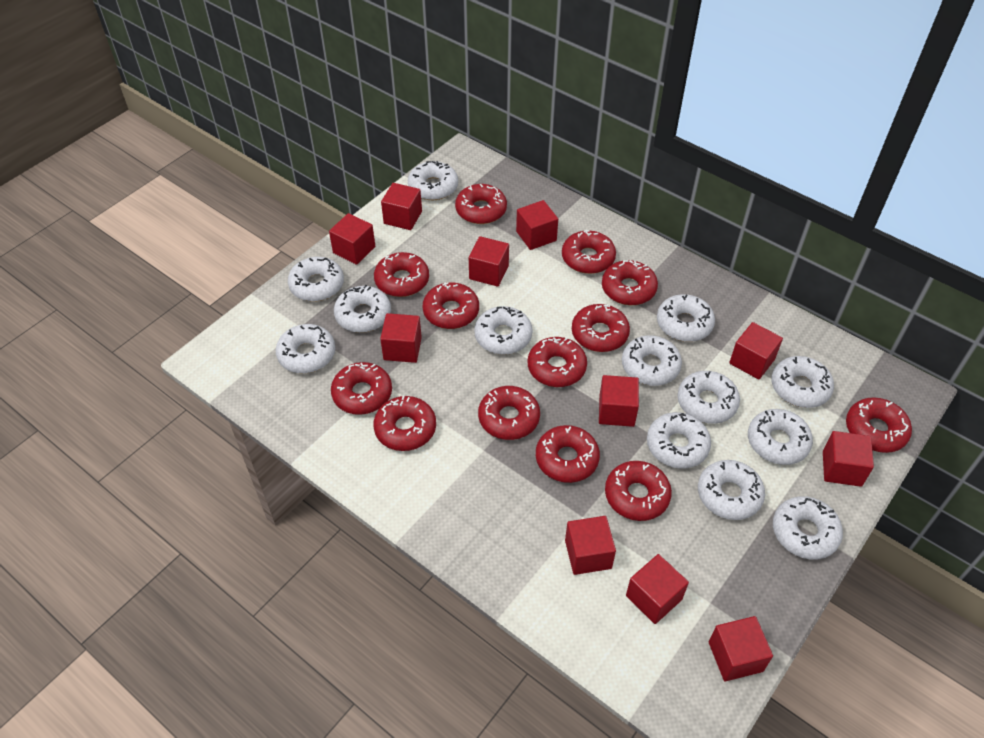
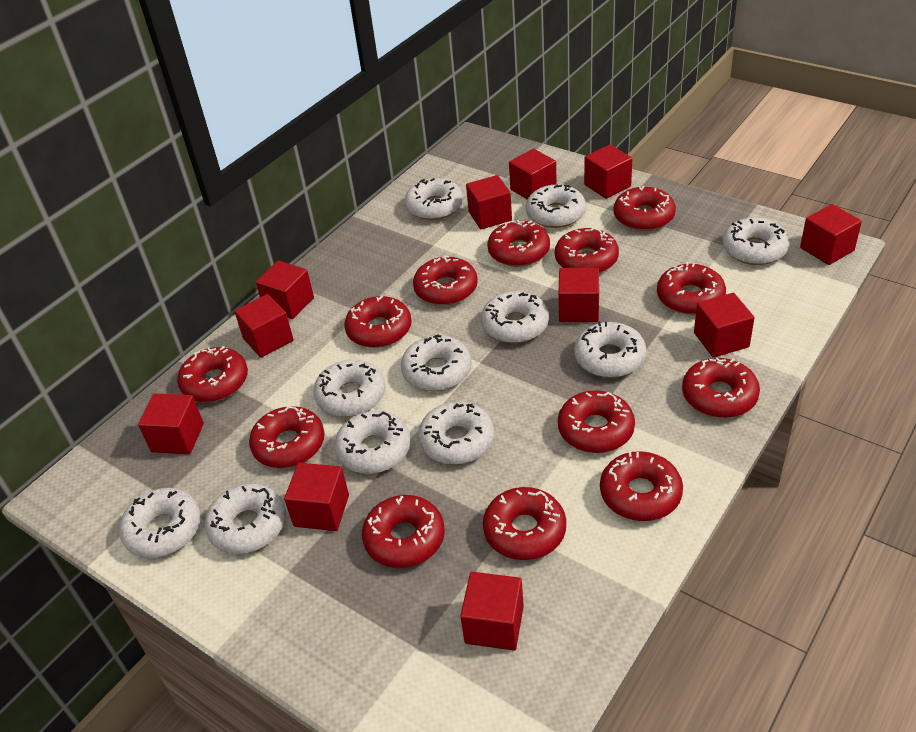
white donut: 13 -> 11

